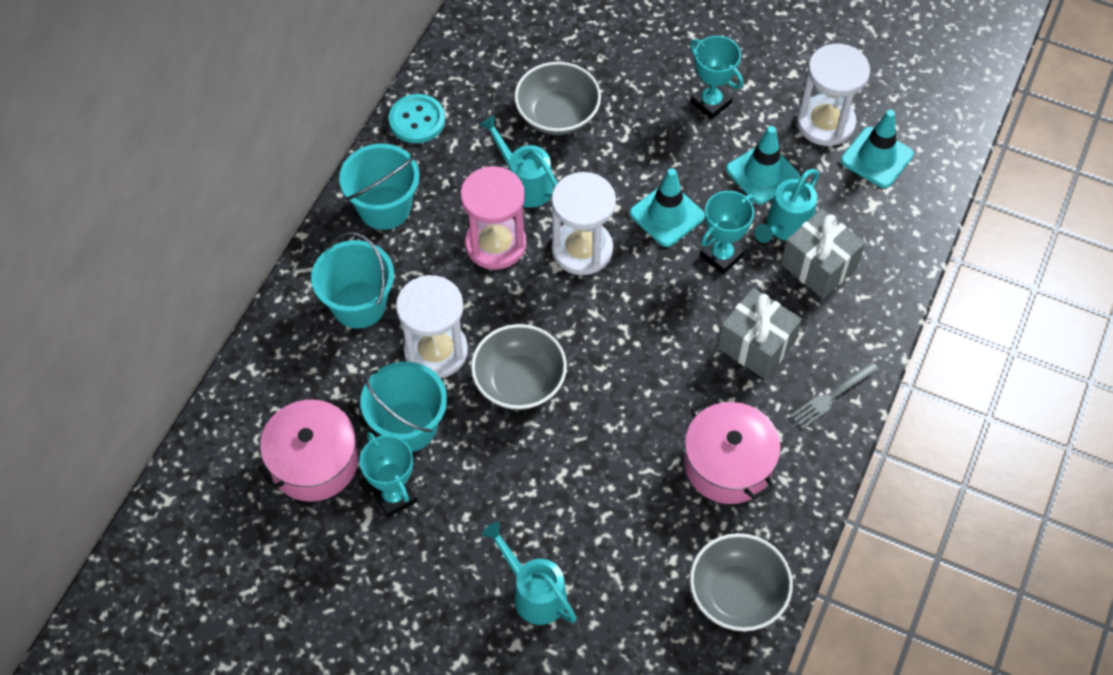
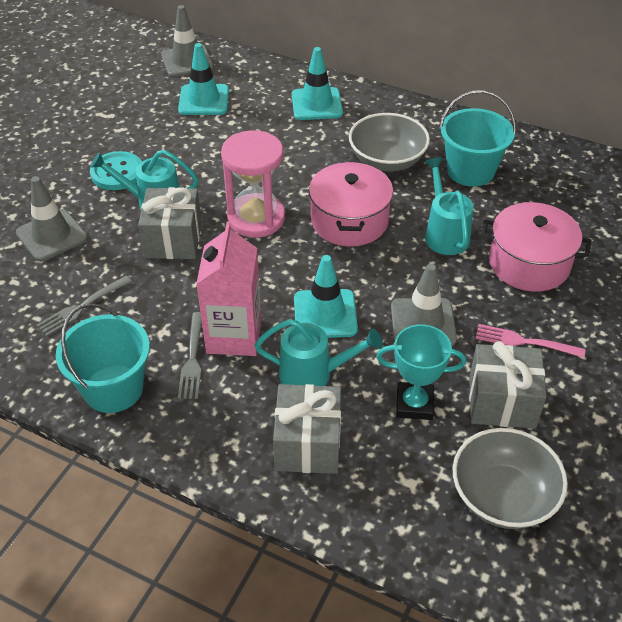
grey bowl: 3 -> 2
grey fork: 1 -> 2
grey gift: 2 -> 3
grey traffic cone: 0 -> 3
pink carton: 0 -> 1
pink fork: 0 -> 1
turquoise bucket: 3 -> 2
turquoise trophy: 3 -> 1
white hourglass: 3 -> 0

